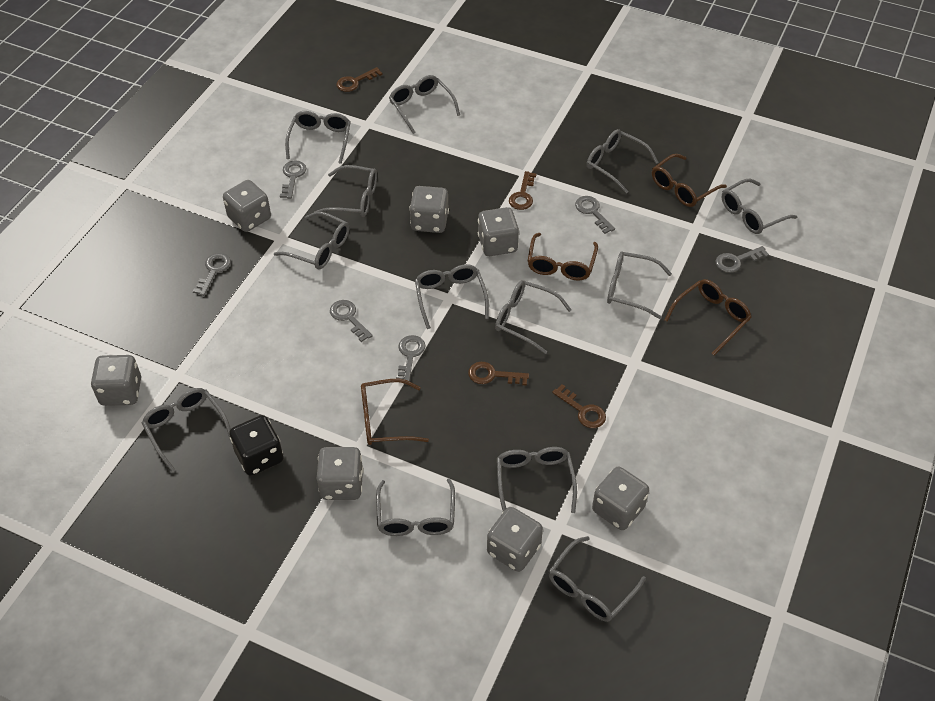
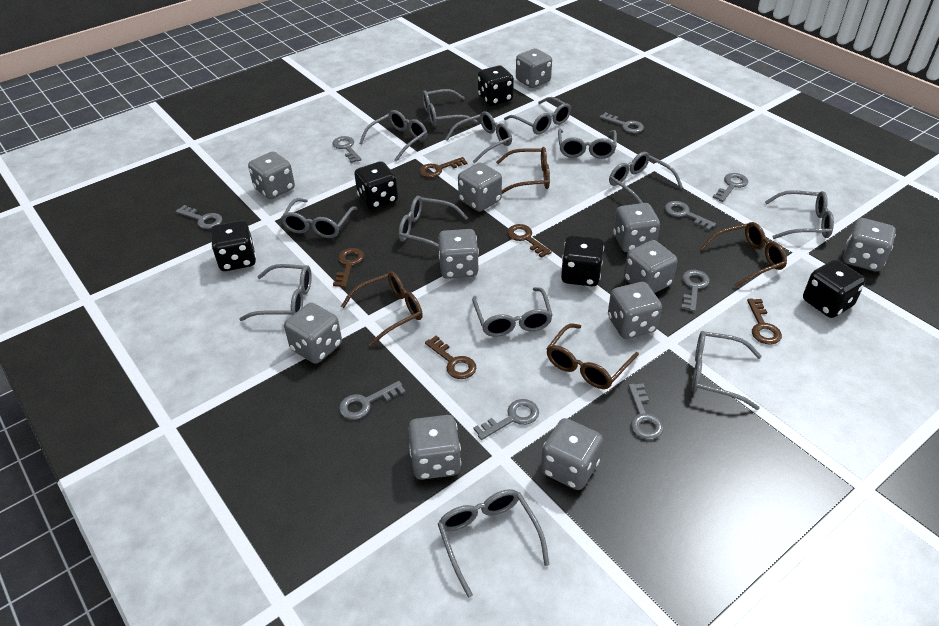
black dice: 1 -> 5
brown key: 4 -> 5
grey dice: 7 -> 11
grey key: 6 -> 9

